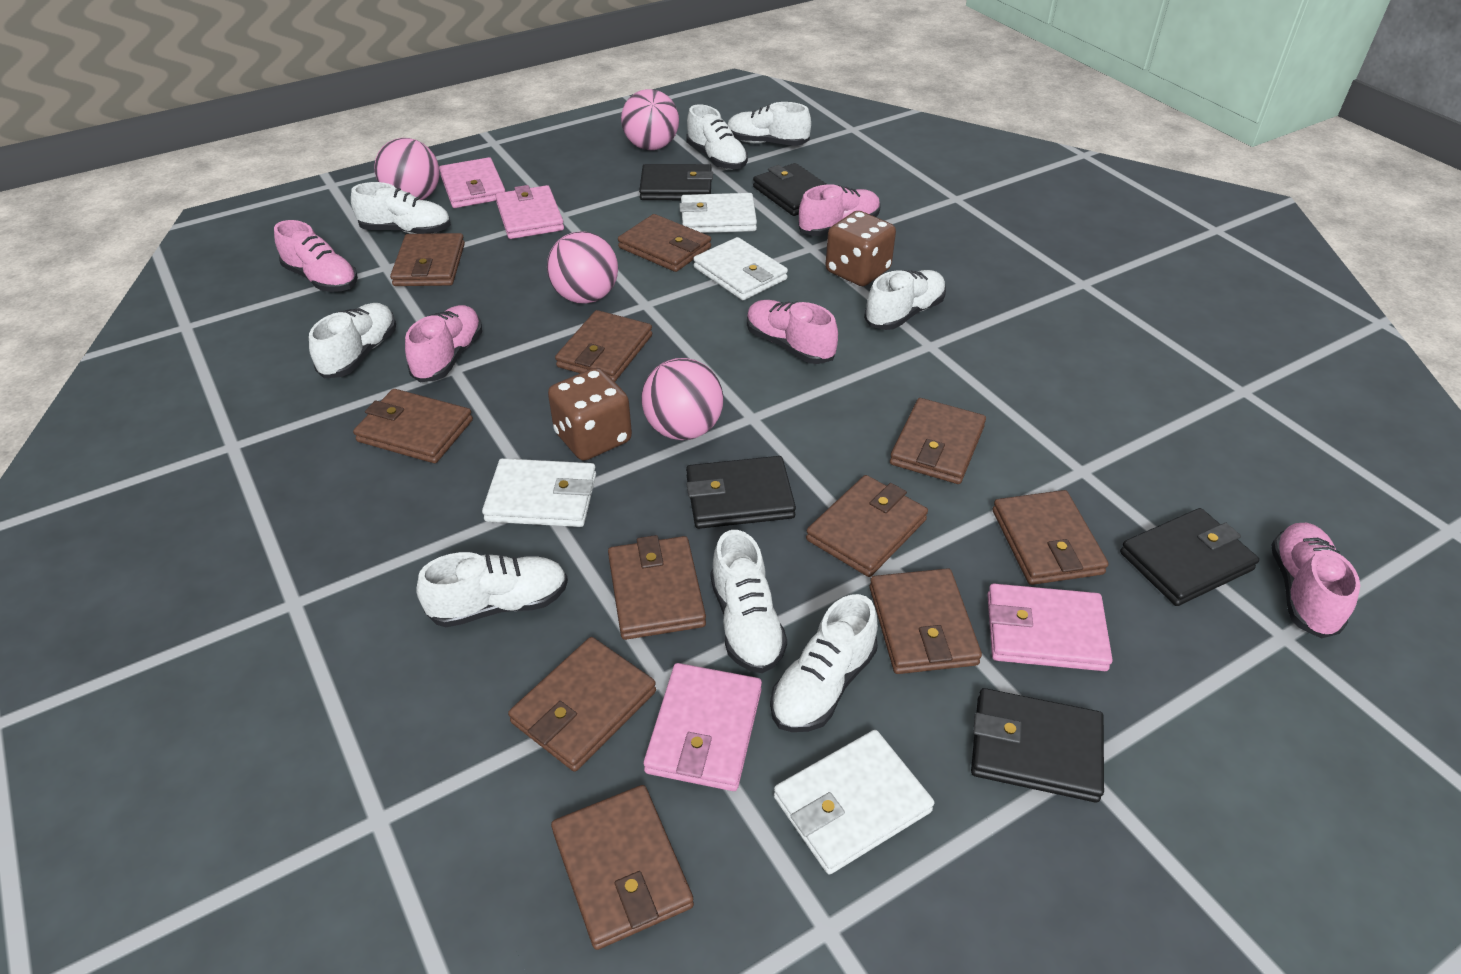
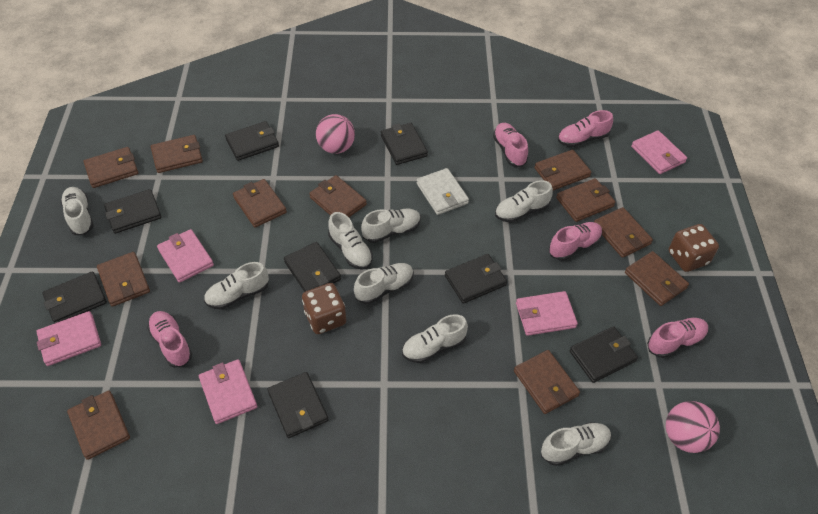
black wallet: 5 -> 8
pink ball: 4 -> 2
pink wallet: 4 -> 5
white wallet: 4 -> 1

